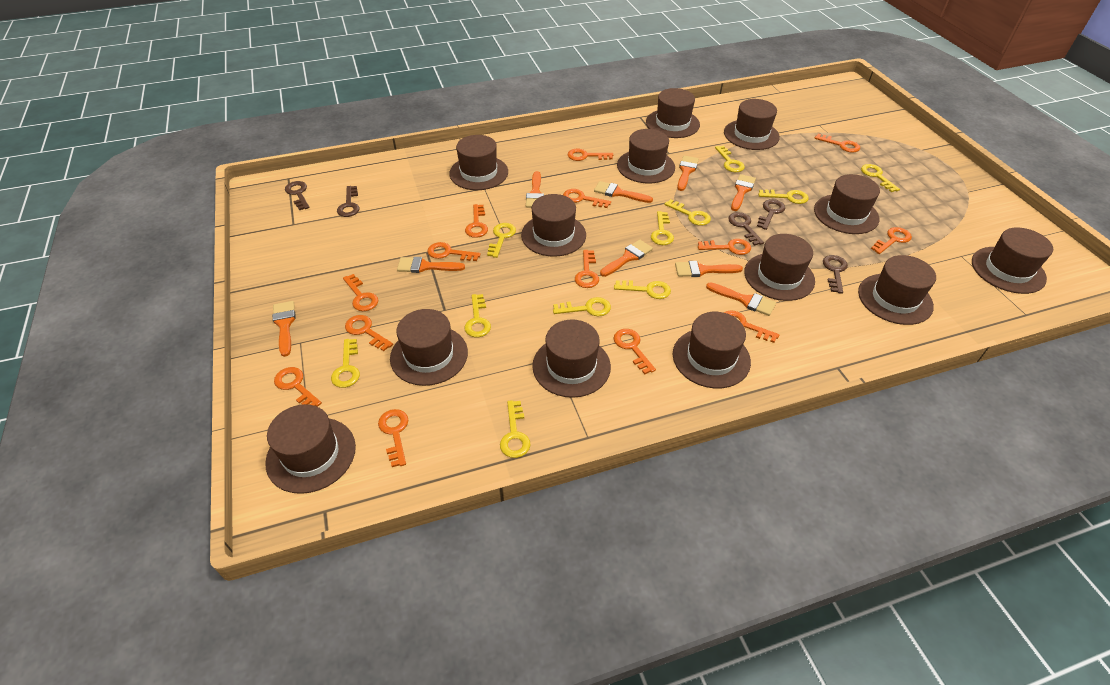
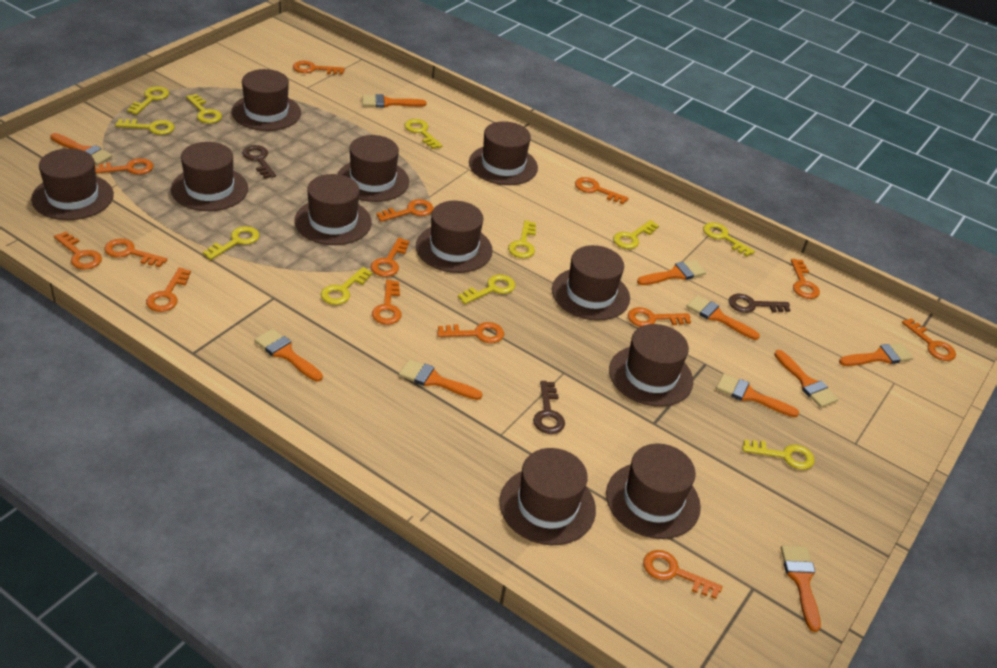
brown hat: 13 -> 11
brown key: 5 -> 3
orange brush: 9 -> 10

